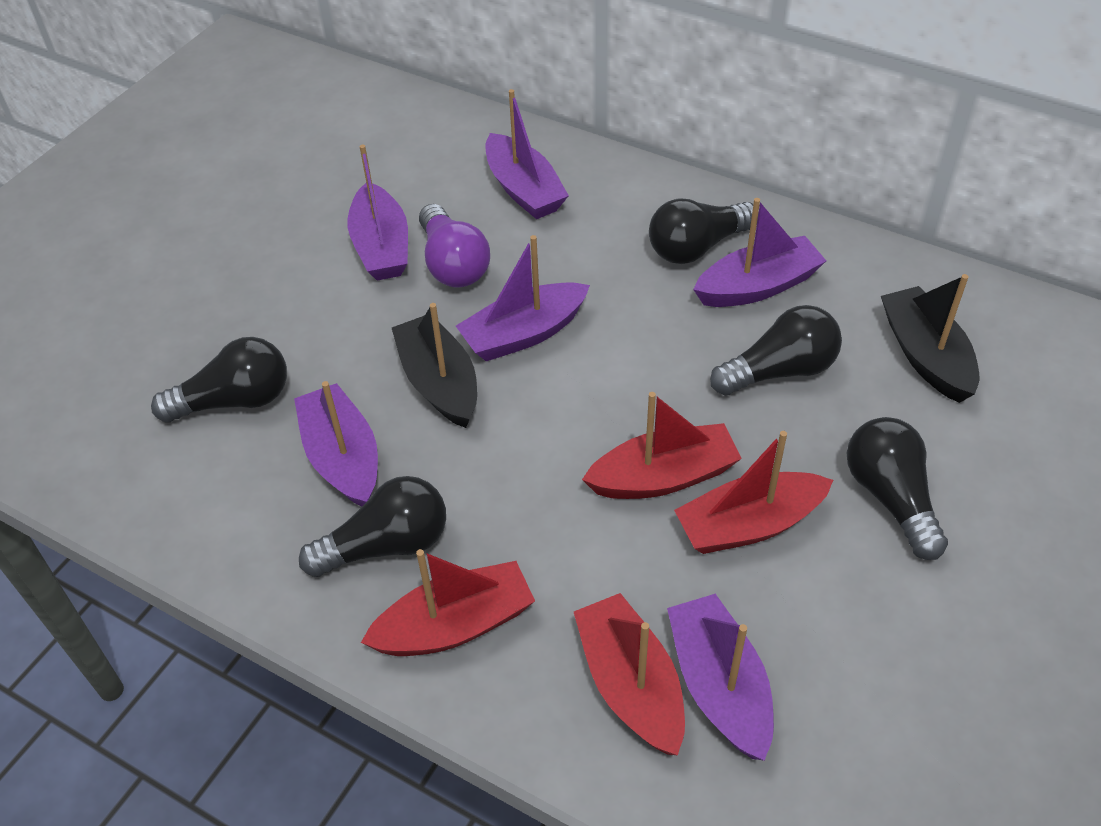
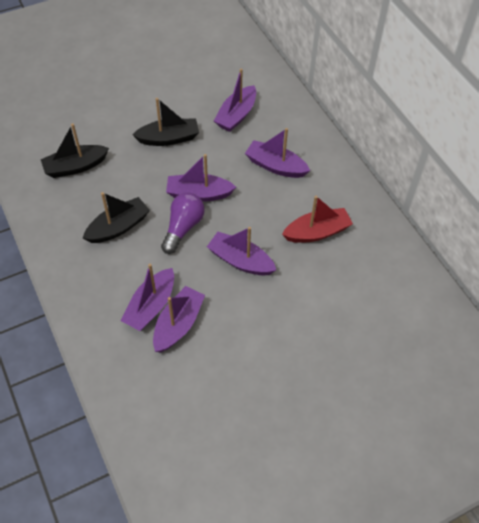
black boat: 2 -> 3
black light bulb: 5 -> 0
red boat: 4 -> 1

